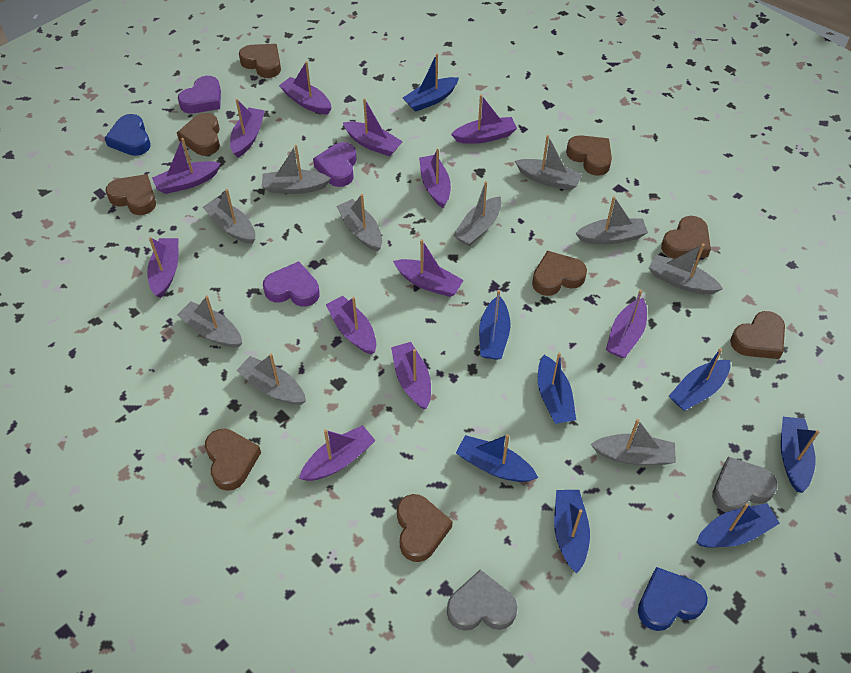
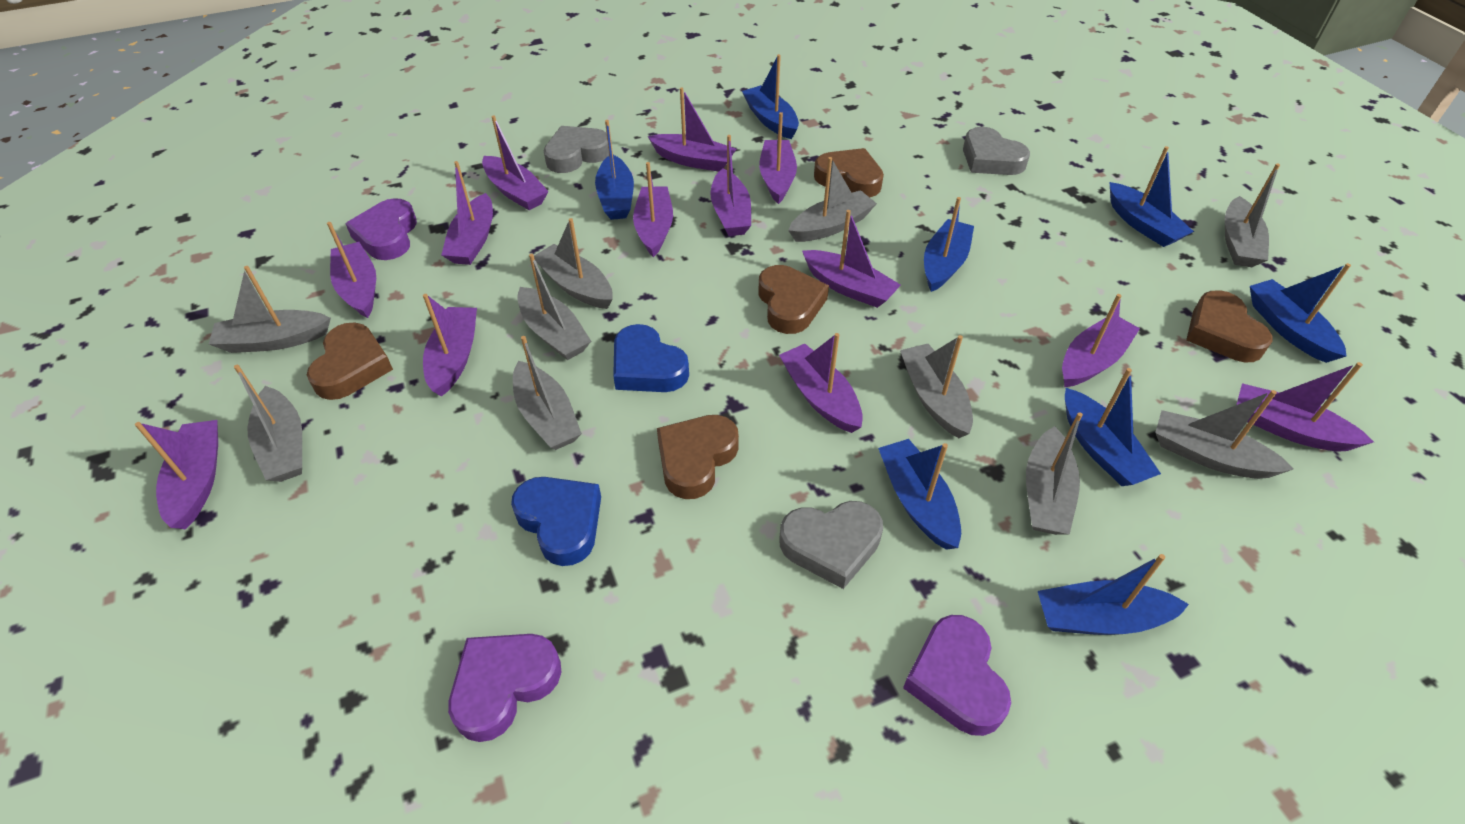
brown heart: 9 -> 5
grey heart: 2 -> 3
purple boat: 12 -> 13

